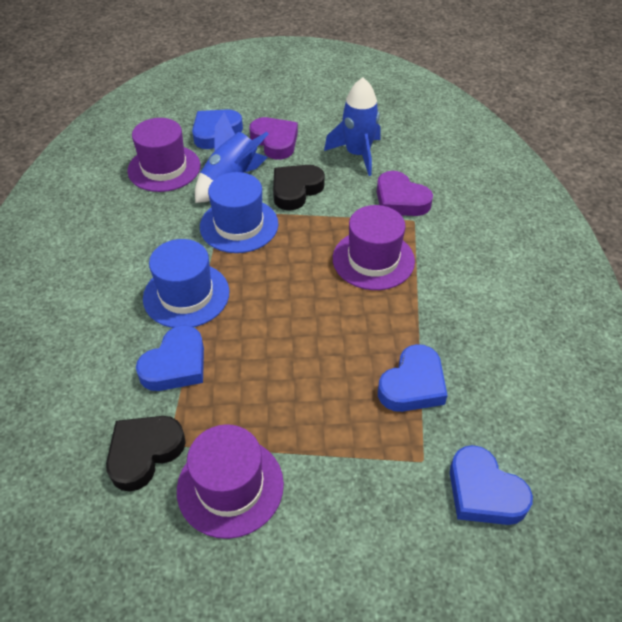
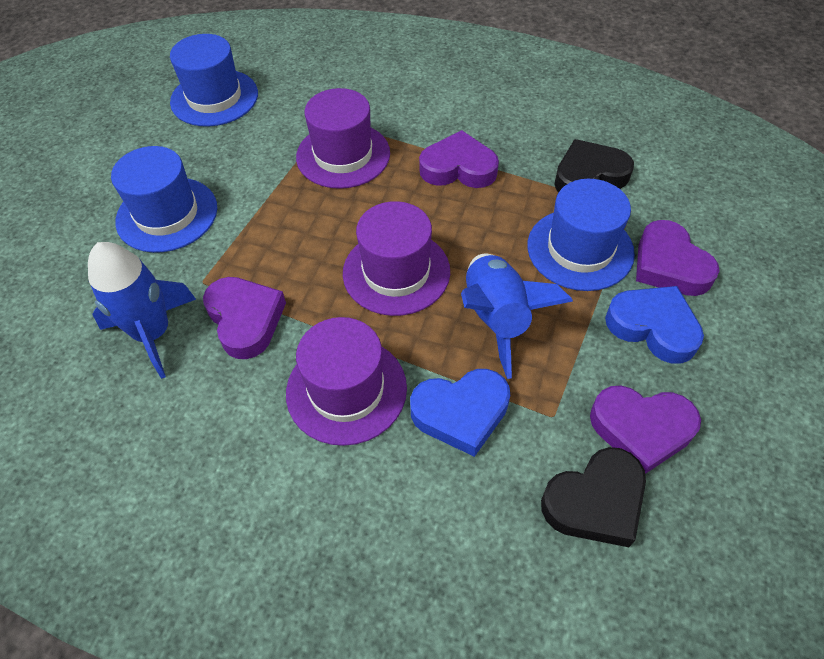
blue hat: 2 -> 3
blue heart: 4 -> 2
purple heart: 2 -> 4

